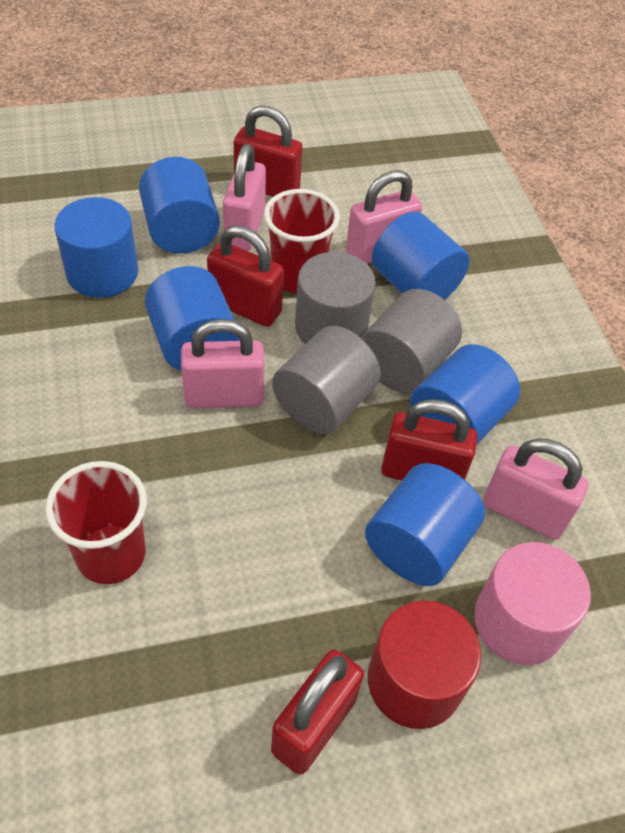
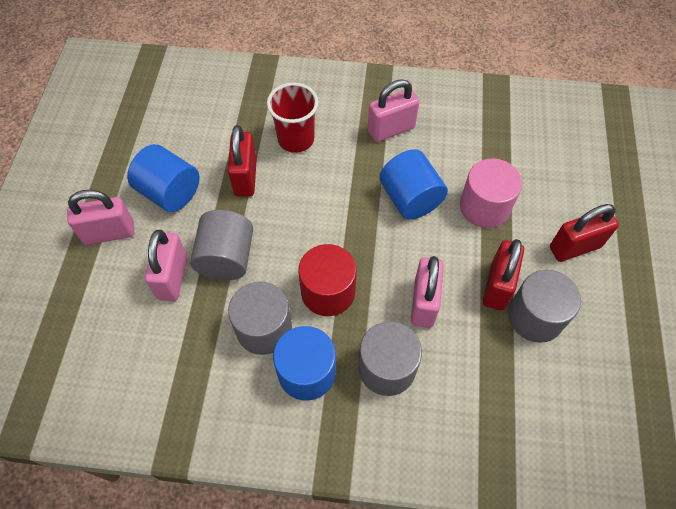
blue cylinder: 6 -> 3
grey cylinder: 3 -> 4
red cup: 2 -> 1
red padlock: 4 -> 3

